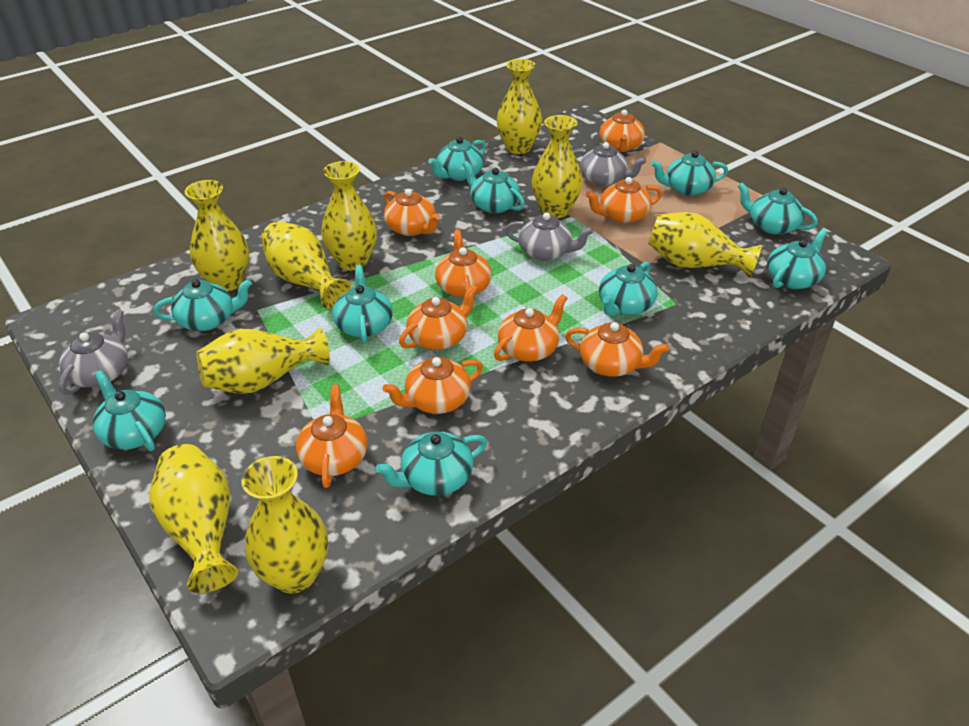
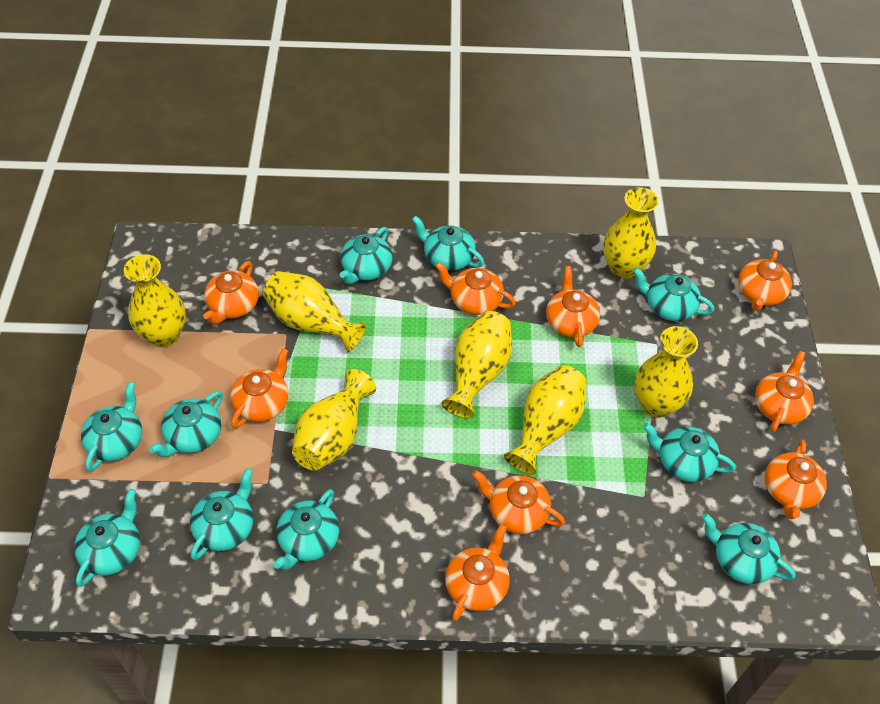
grey teapot: 3 -> 0
yellow vase: 9 -> 7

